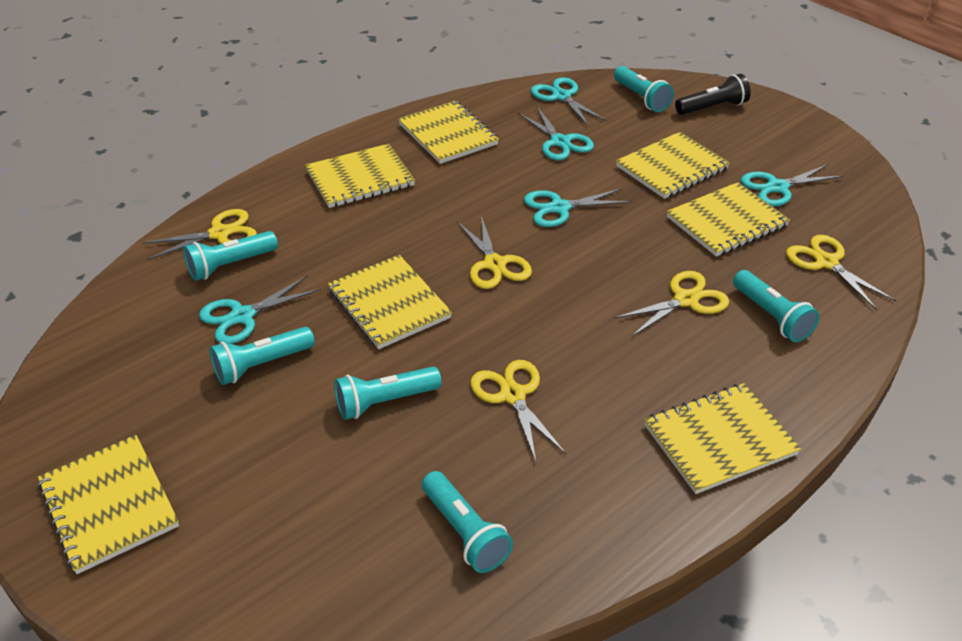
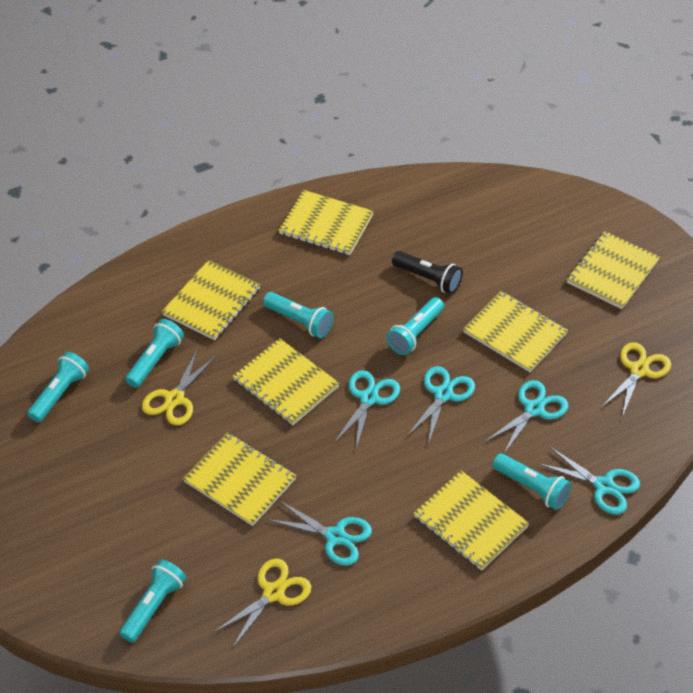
yellow scissors: 5 -> 3

